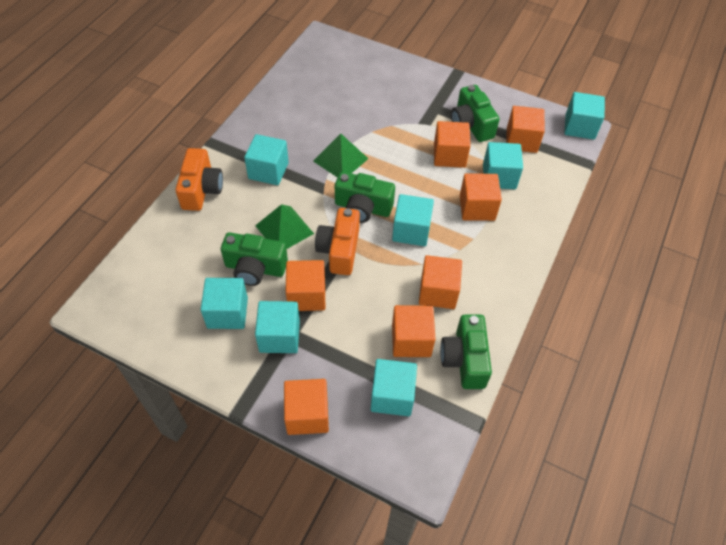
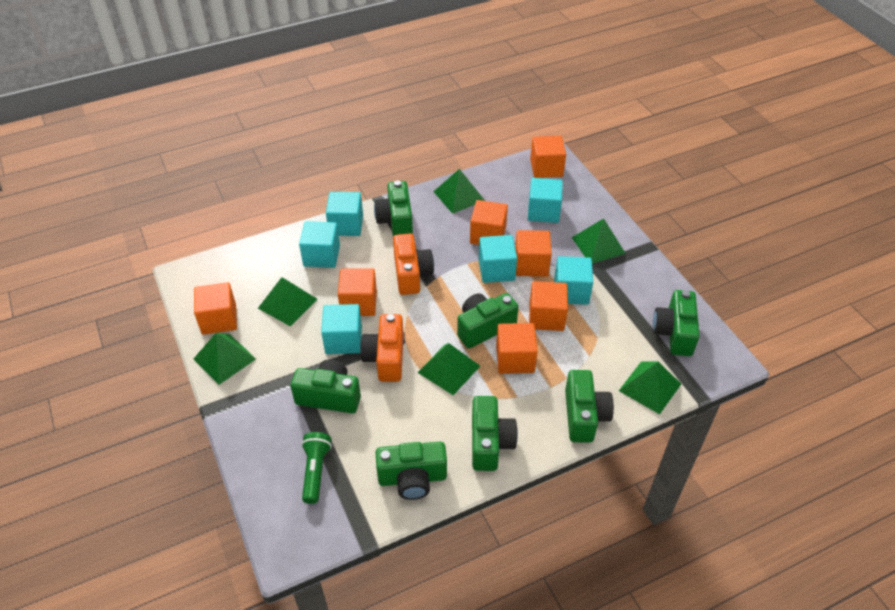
green camera: 4 -> 7
green flashlight: 0 -> 1
green pyramid: 2 -> 6
turquoise cube: 7 -> 6

